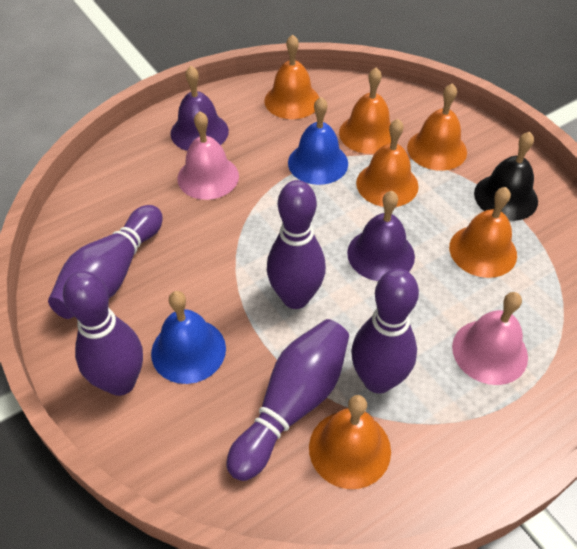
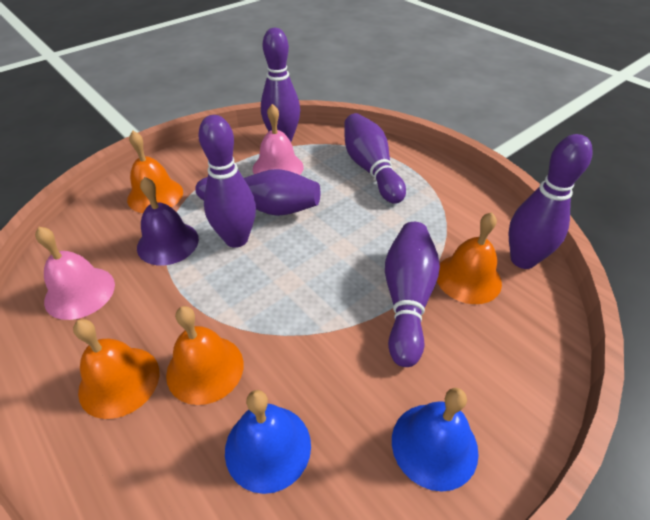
black bell: 1 -> 0
orange bell: 6 -> 4
purple bell: 2 -> 1
purple bowling pin: 5 -> 6

